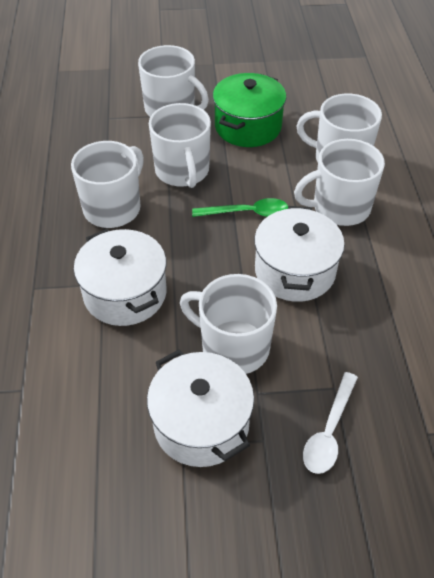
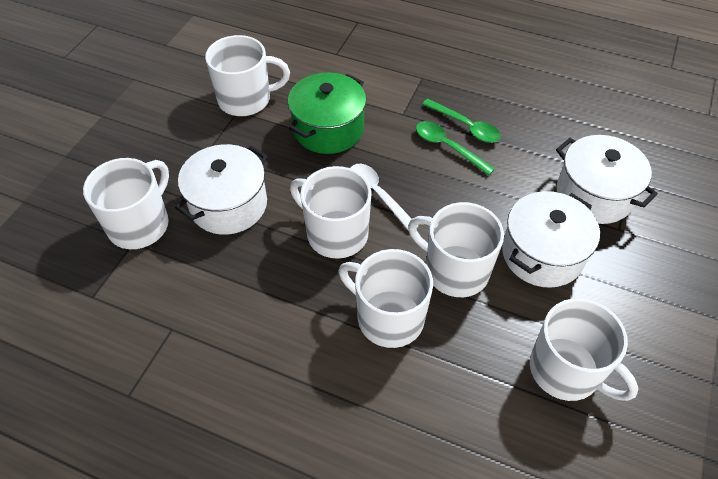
green spoon: 1 -> 2

